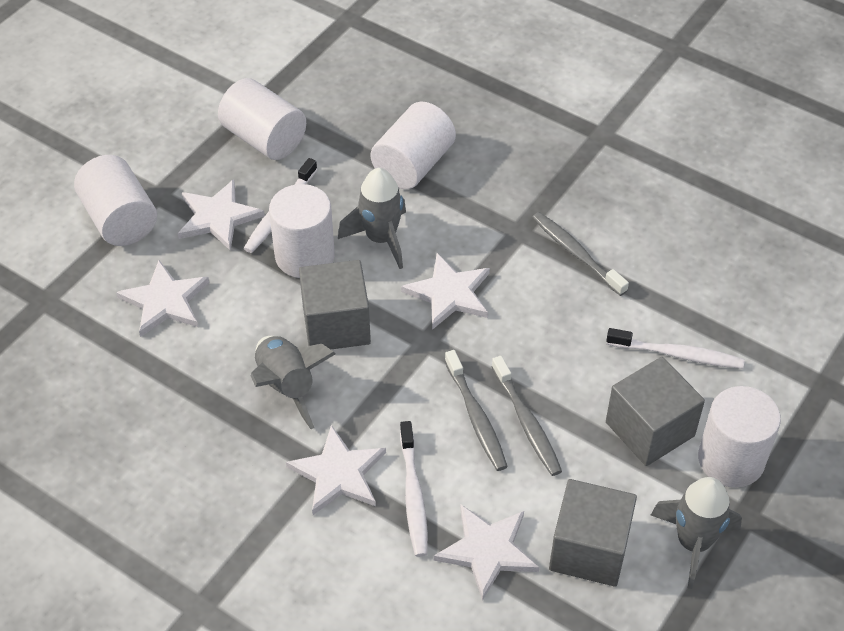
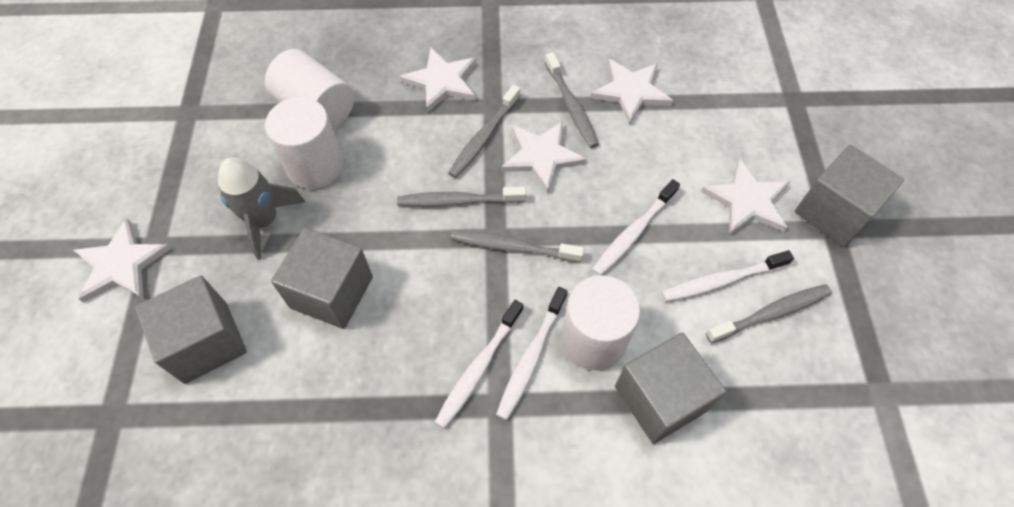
grey cube: 3 -> 4
grey rocket: 3 -> 1
grey toothbrush: 3 -> 5
white cylinder: 5 -> 3
white toothbrush: 3 -> 4

